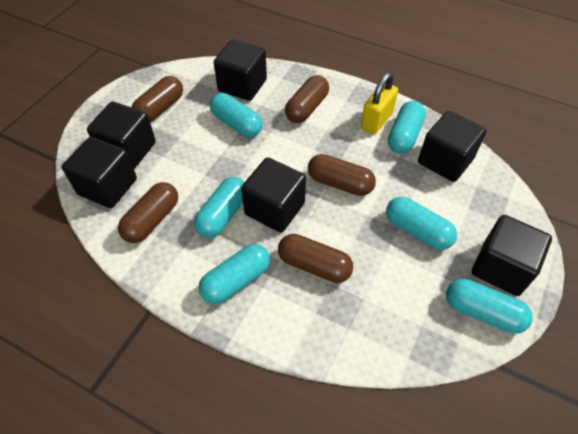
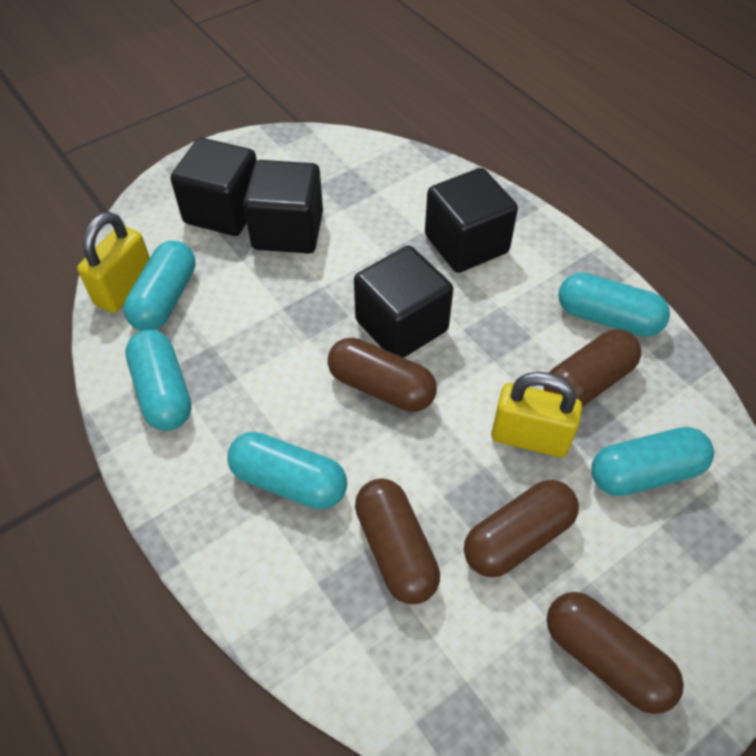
black cube: 6 -> 4
turquoise capsule: 6 -> 5
yellow padlock: 1 -> 2

